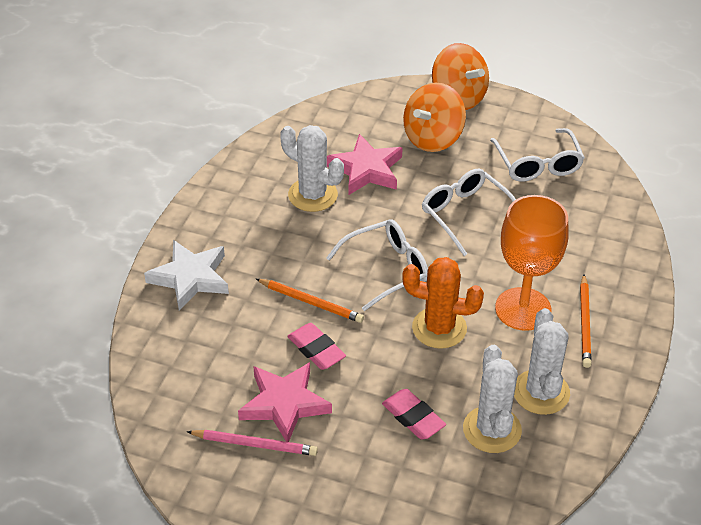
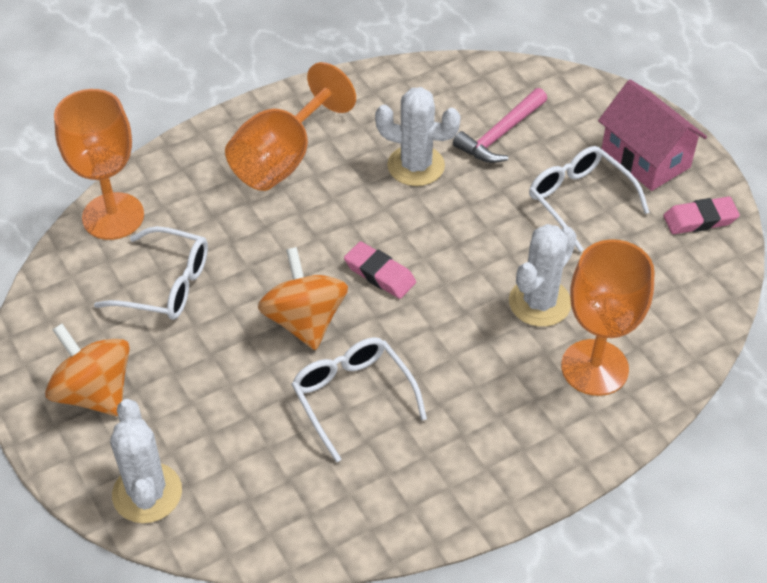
orange cactus: 1 -> 0
orange goblet: 1 -> 3
orange pencil: 2 -> 0
pink hammer: 0 -> 1
pink house: 0 -> 1
pink pencil: 1 -> 0
pink star: 2 -> 0
white star: 1 -> 0

